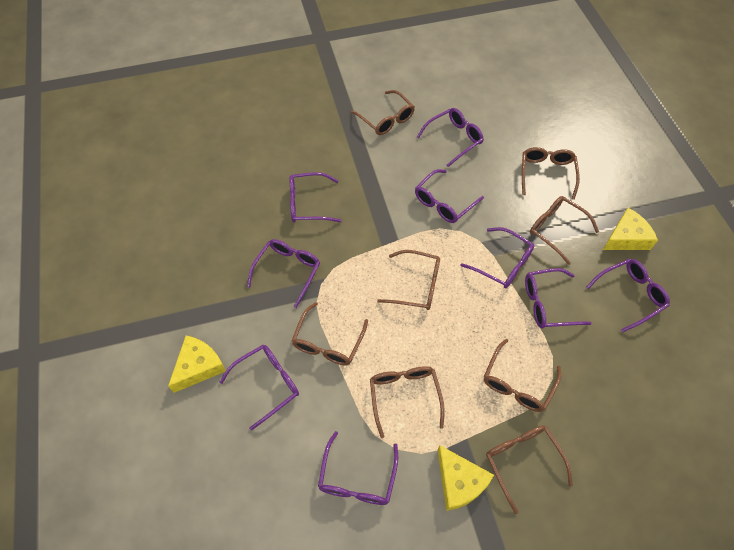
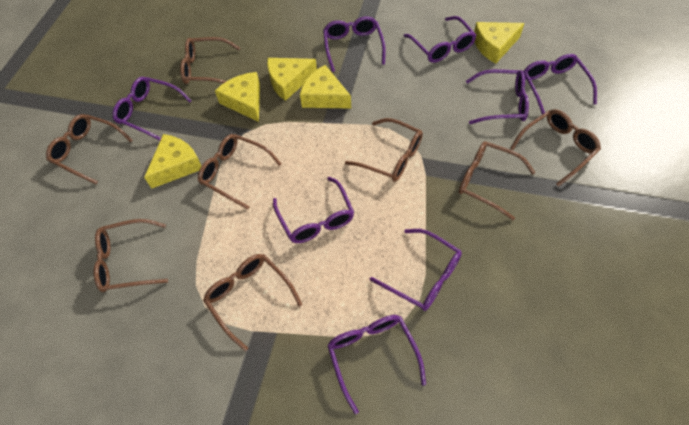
purple glasses: 9 -> 8
yellow cheese: 3 -> 5

